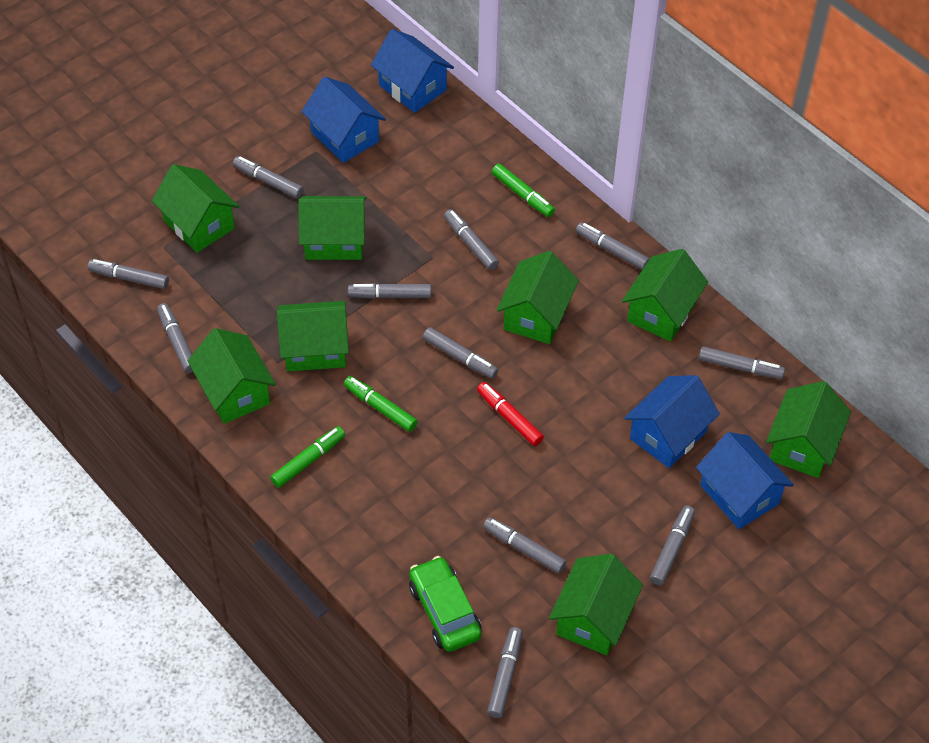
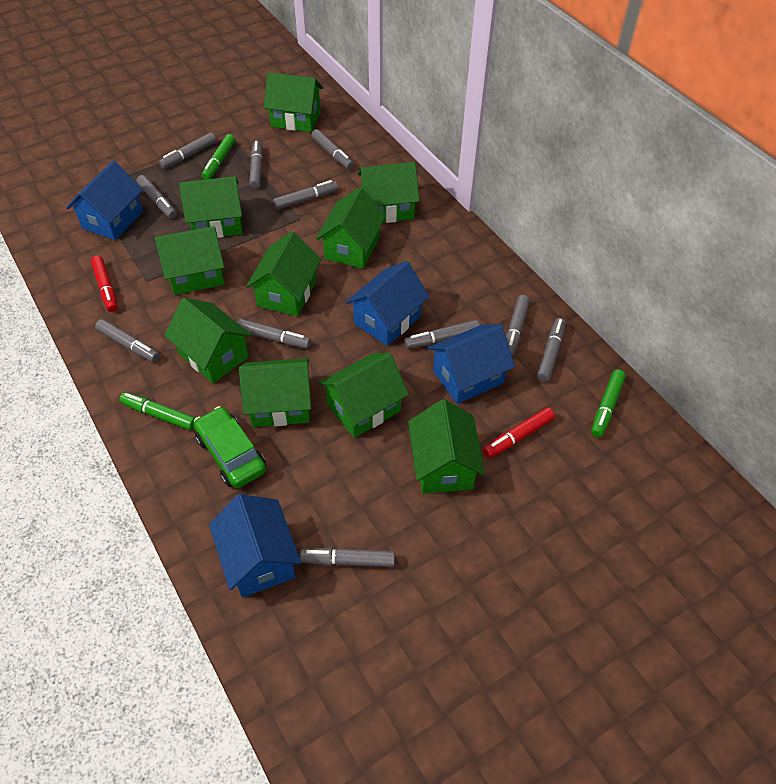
green house: 8 -> 10
red marker: 1 -> 2

